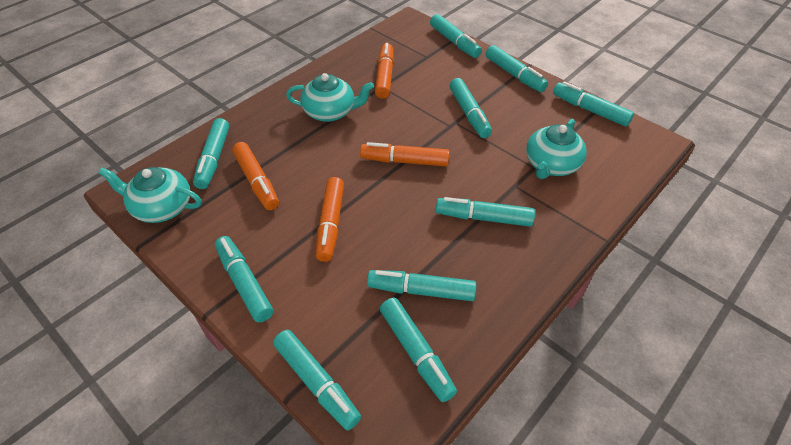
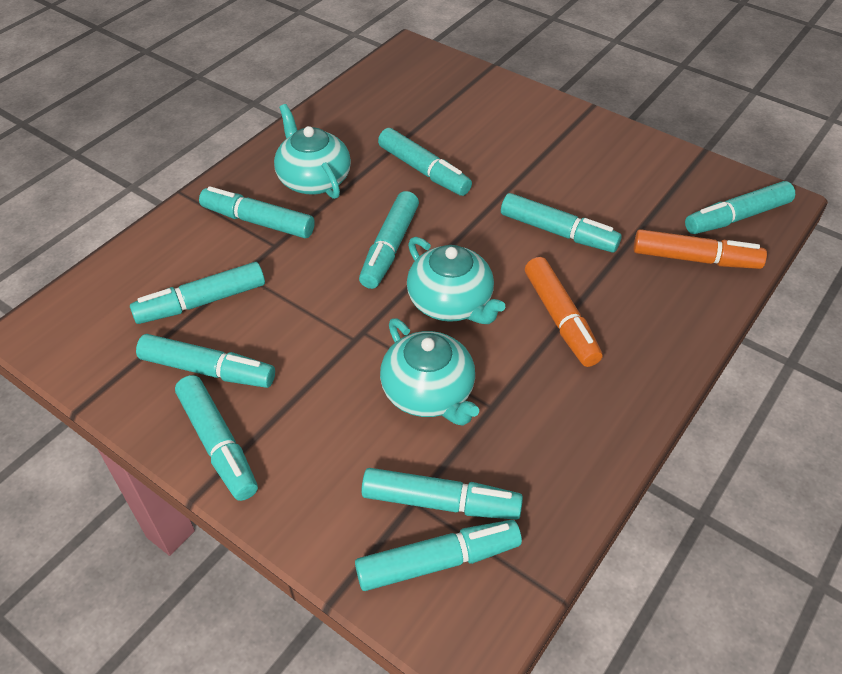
orange marker: 4 -> 2

